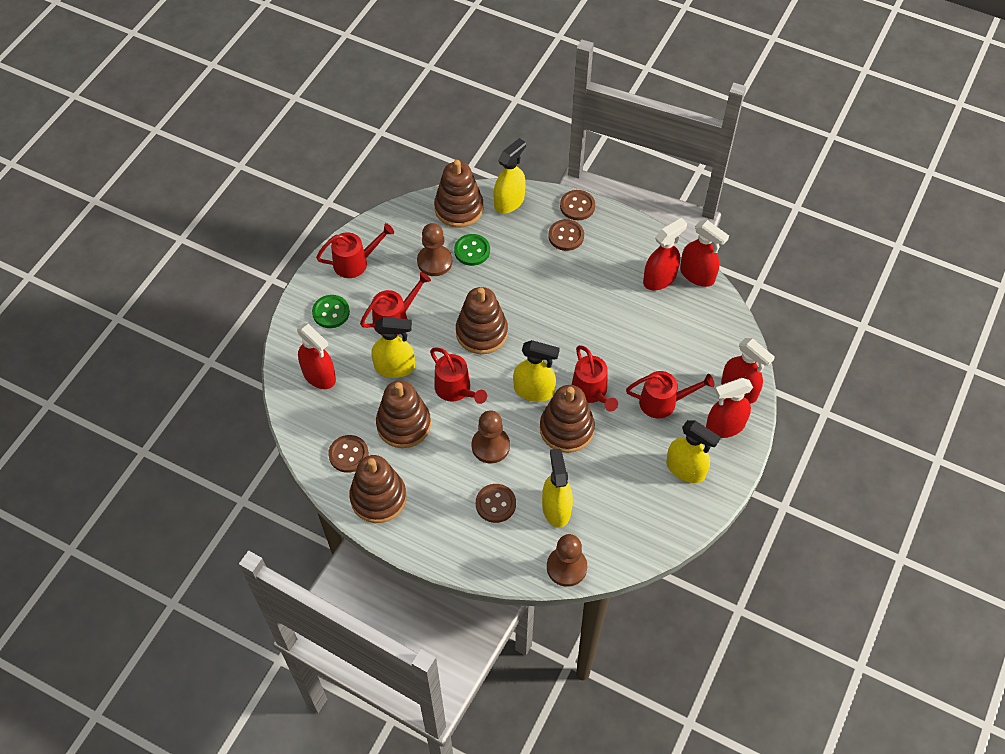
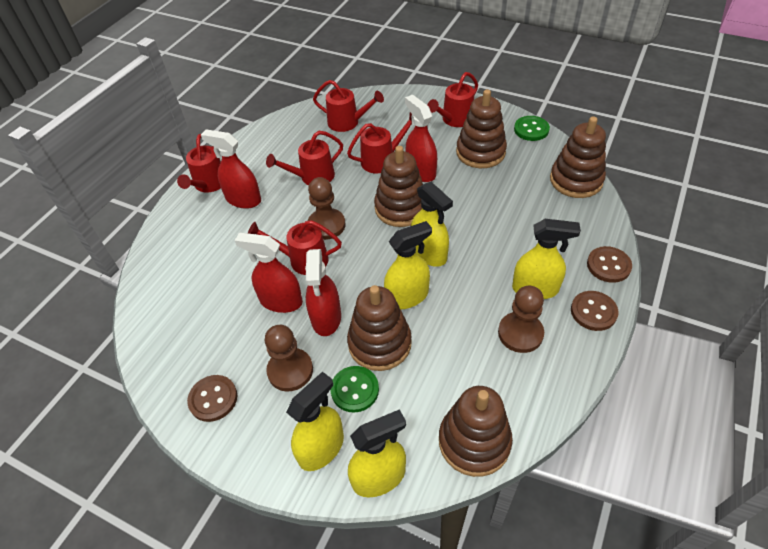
brown button: 4 -> 3
red spray bottle: 5 -> 4
red watering can: 5 -> 6

